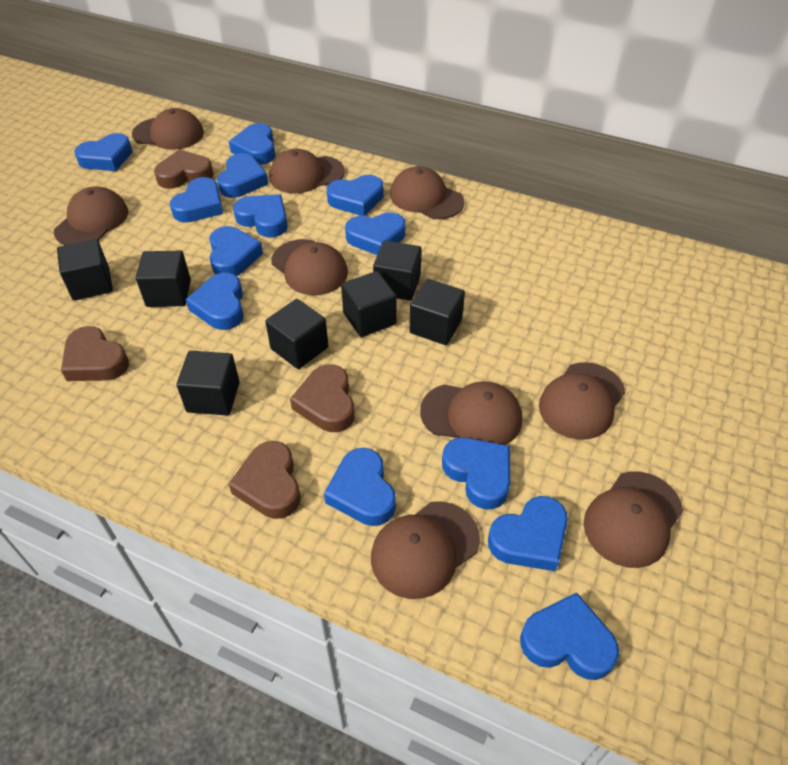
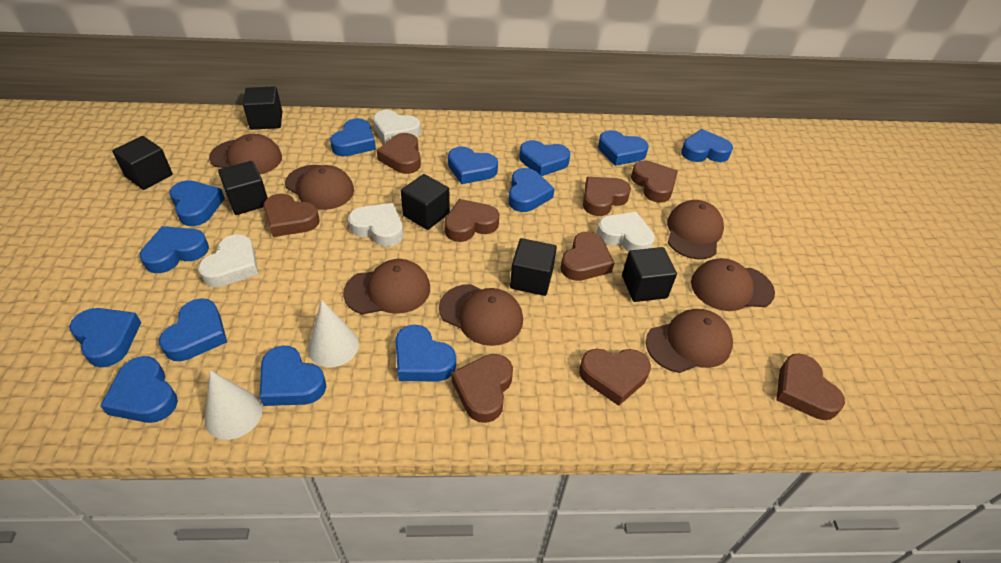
black cube: 7 -> 6
brown cap: 9 -> 7
brown heart: 4 -> 9
white cone: 0 -> 2
white heart: 0 -> 4

